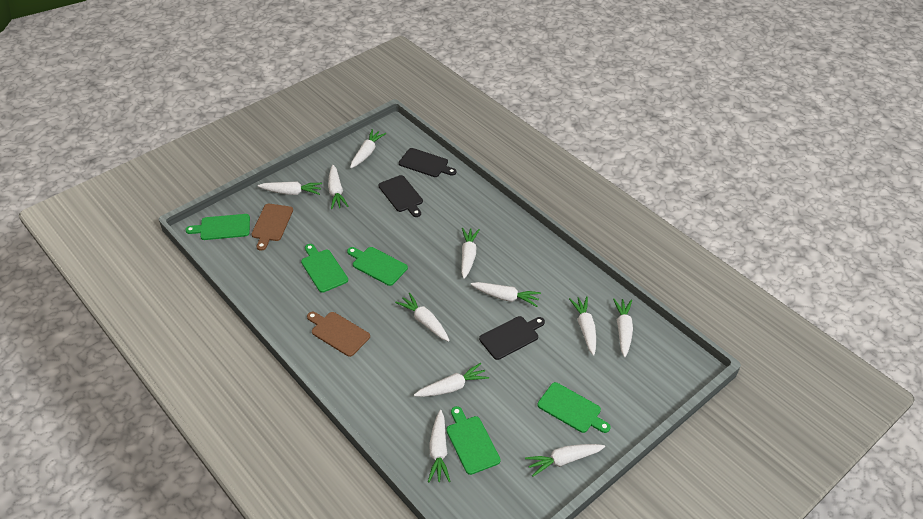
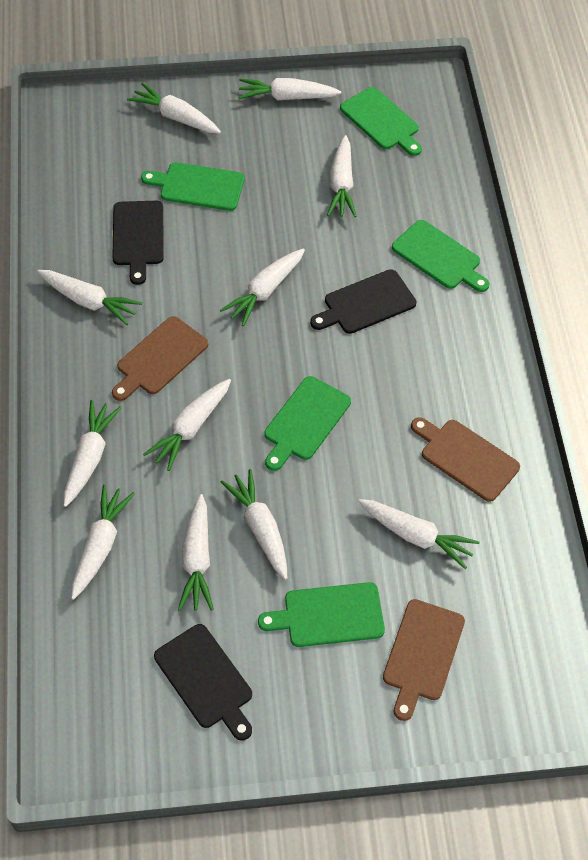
brown cutting board: 2 -> 3

